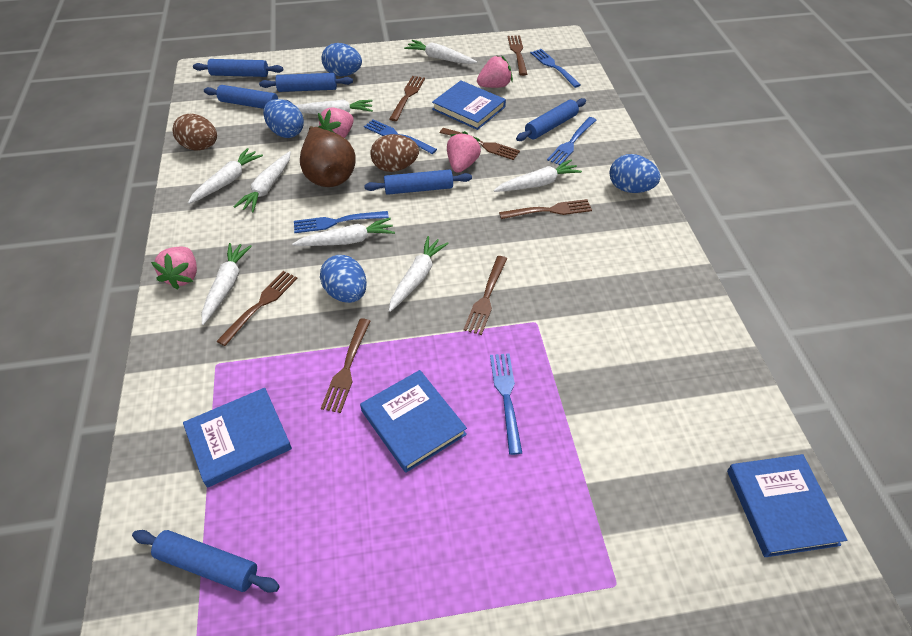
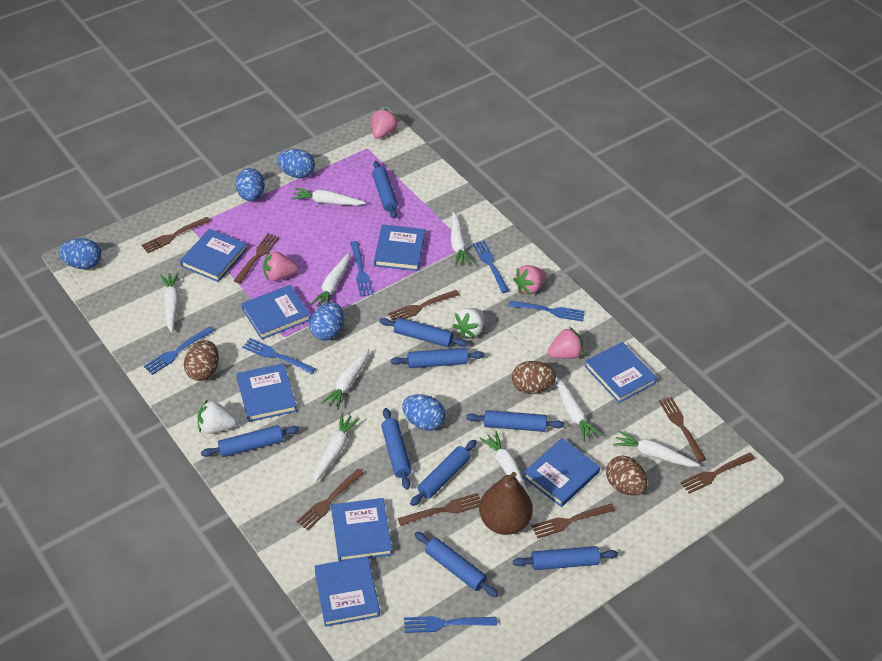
blue book: 4 -> 8
blue egg: 4 -> 5
blue fork: 5 -> 6
blue rolling pin: 6 -> 9
brown egg: 2 -> 3
brown fork: 7 -> 8
white carrot: 8 -> 9
white strawberry: 0 -> 2

